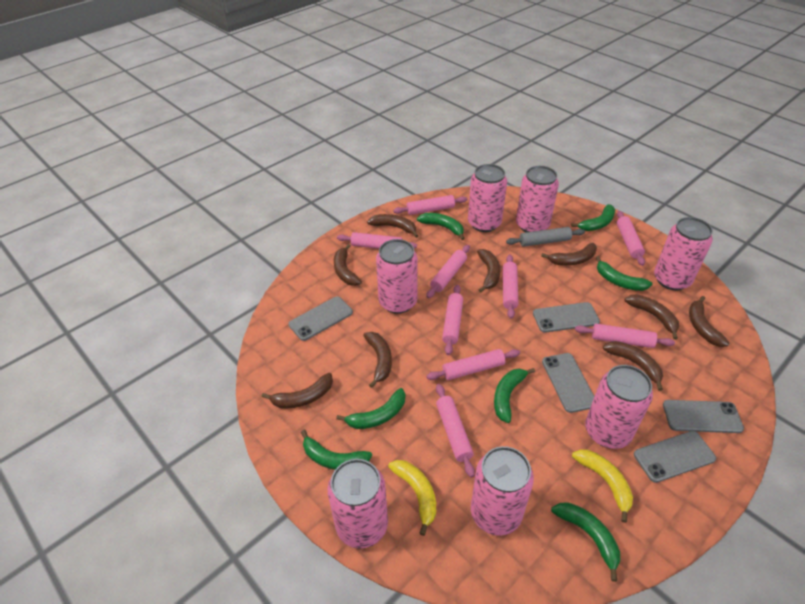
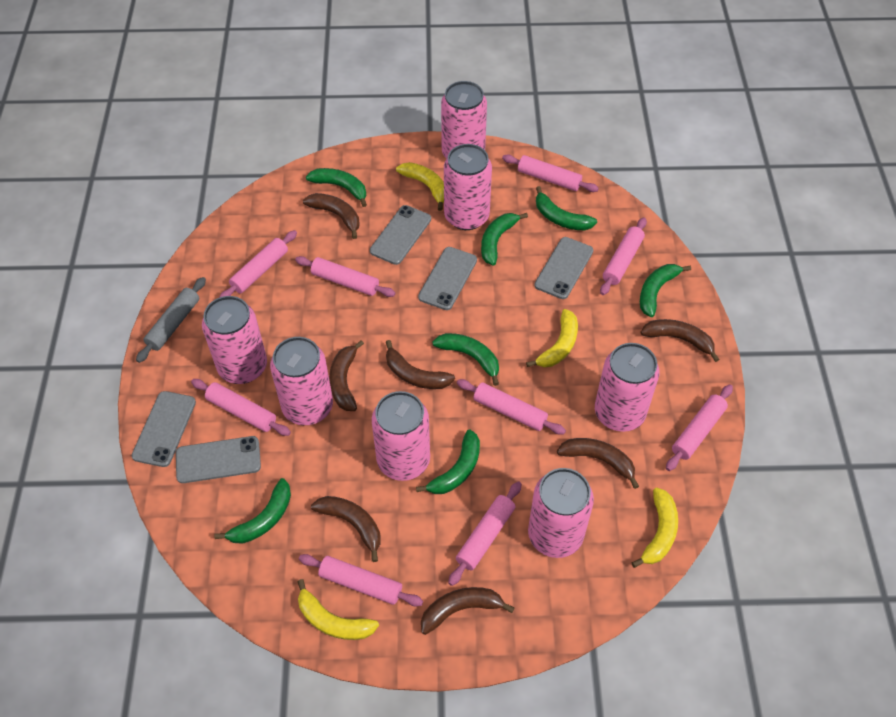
brown banana: 9 -> 7
yellow banana: 2 -> 4

